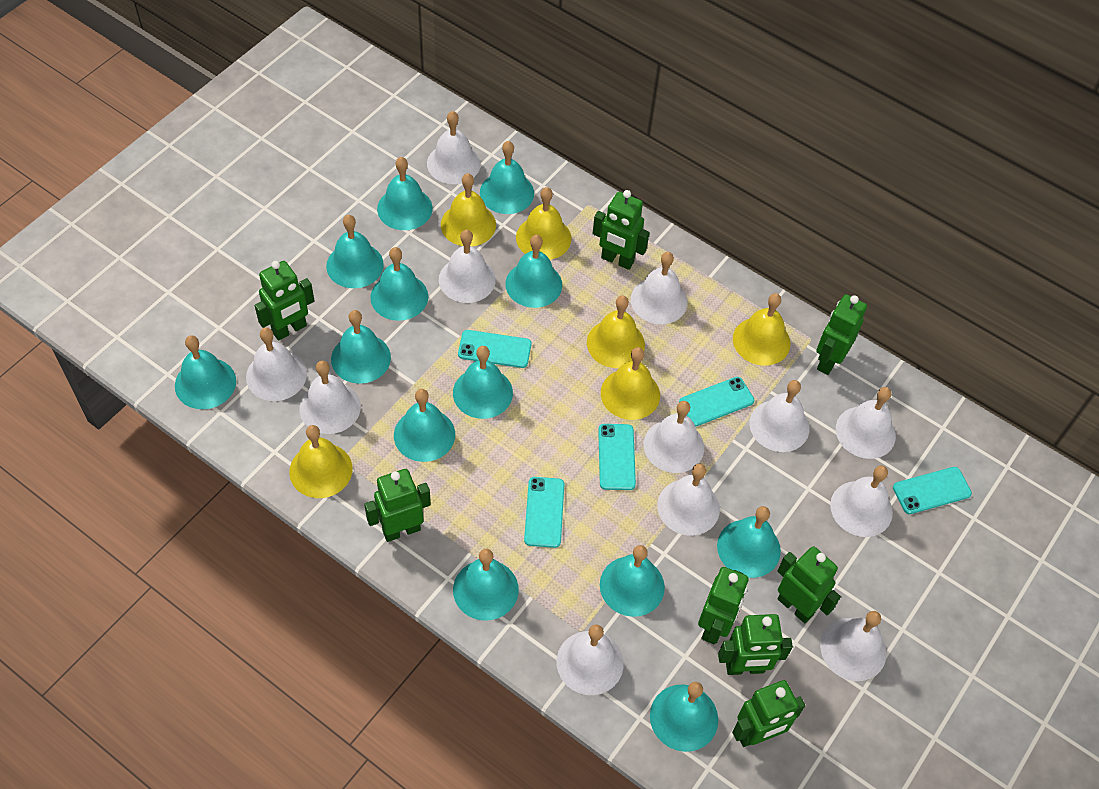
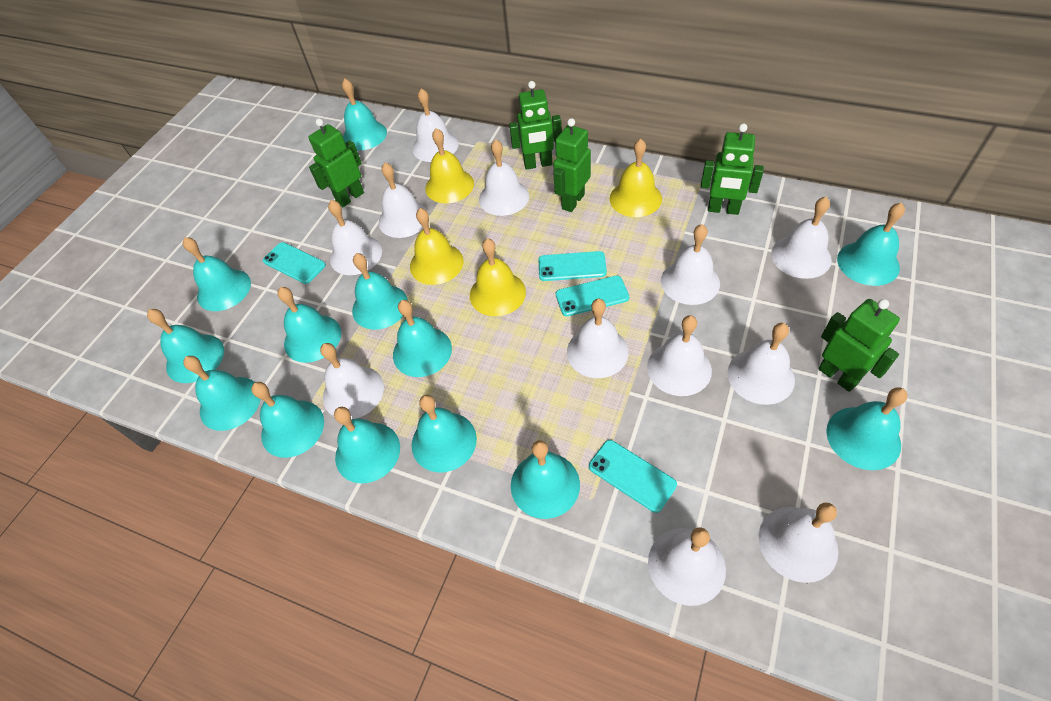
green robot: 8 -> 5
turquoise phone: 5 -> 4
yellow bell: 6 -> 4

